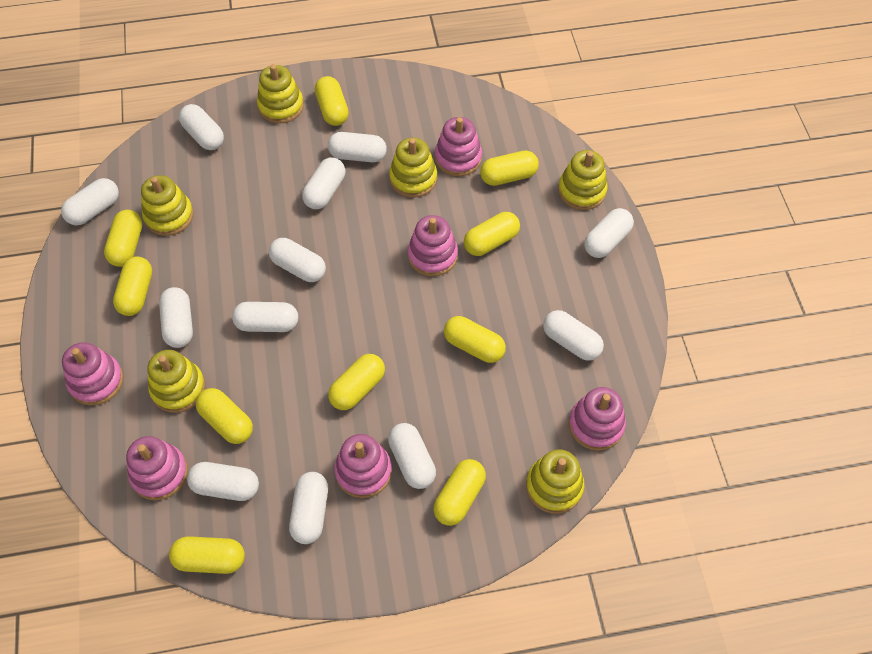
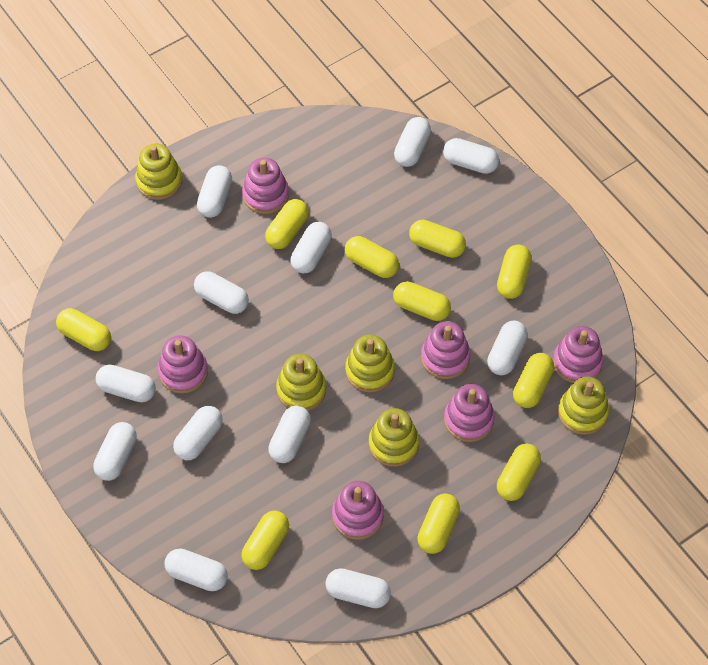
yellow stacking toy: 6 -> 5

